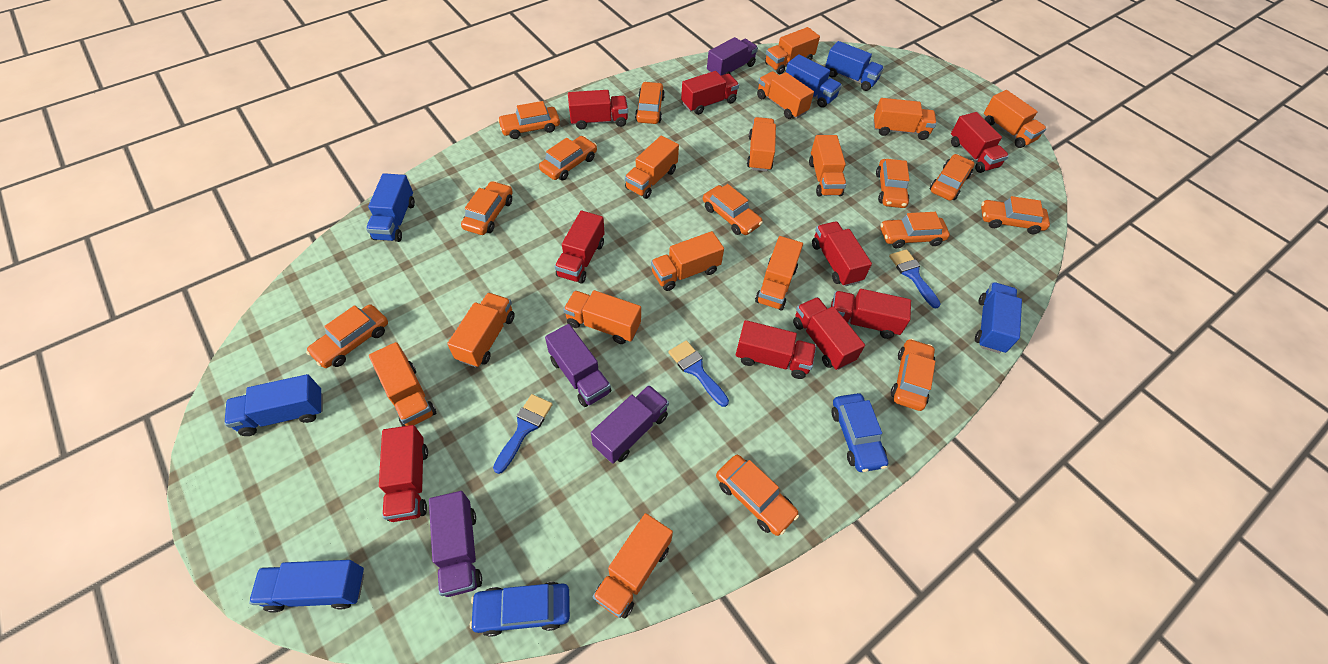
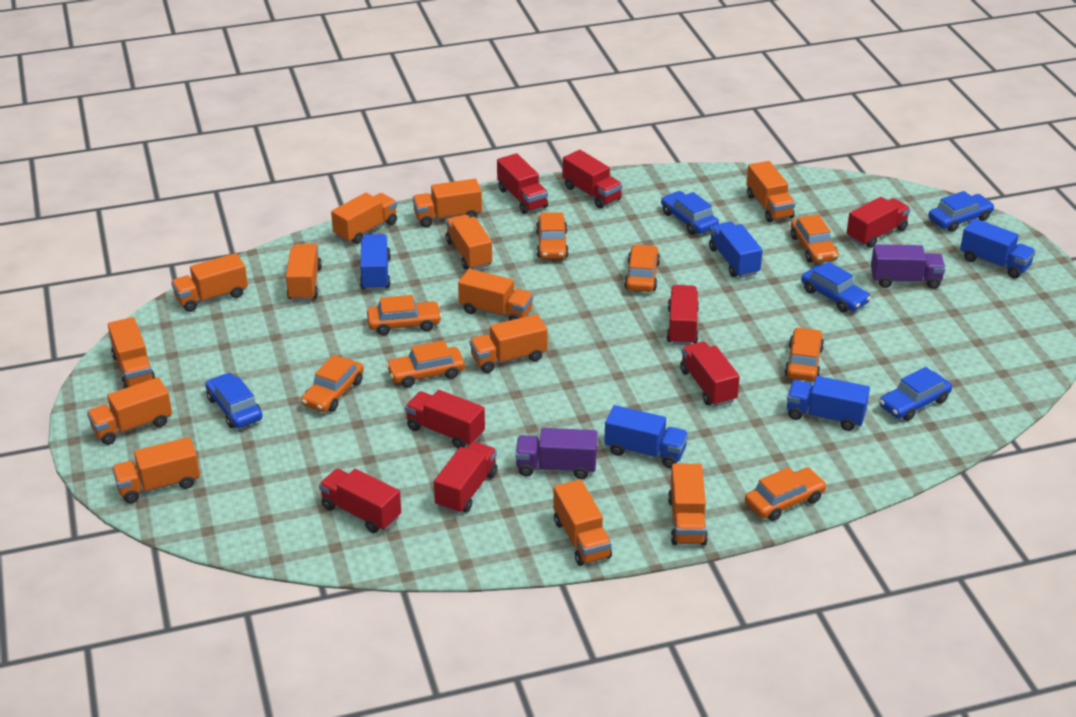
blue brush: 3 -> 0
blue car: 2 -> 5
blue truck: 6 -> 5
orange car: 12 -> 8
purple truck: 4 -> 2
red truck: 9 -> 8

